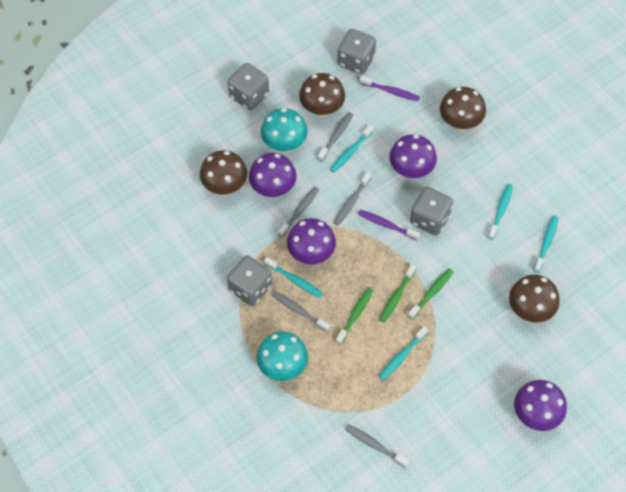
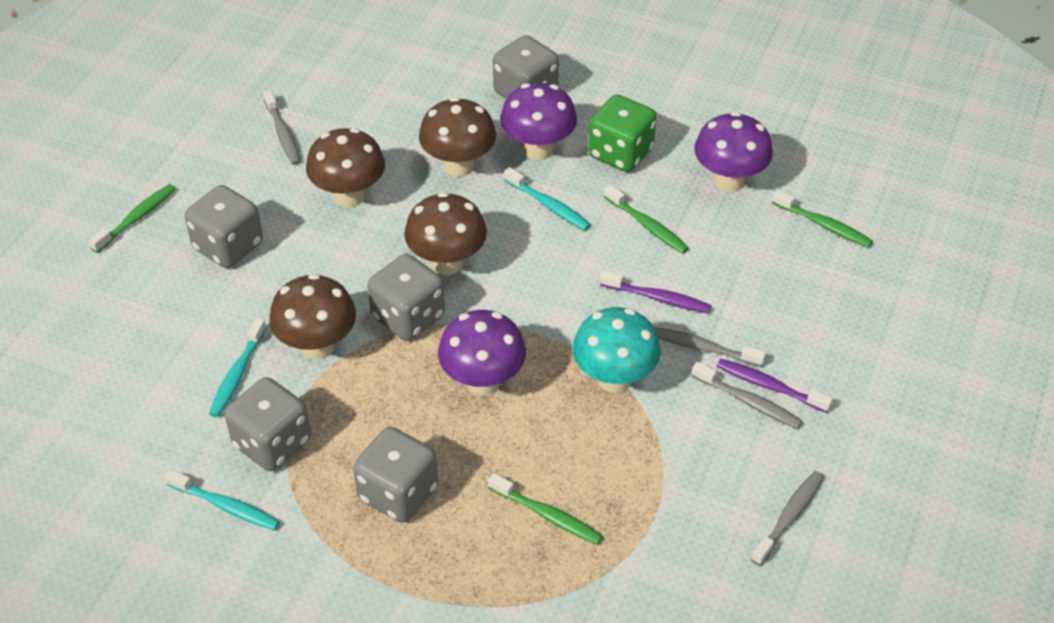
green dice: 0 -> 1
green toothbrush: 3 -> 4
grey dice: 4 -> 5
grey toothbrush: 5 -> 4
purple mushroom: 4 -> 3
turquoise mushroom: 2 -> 1
turquoise toothbrush: 5 -> 3

